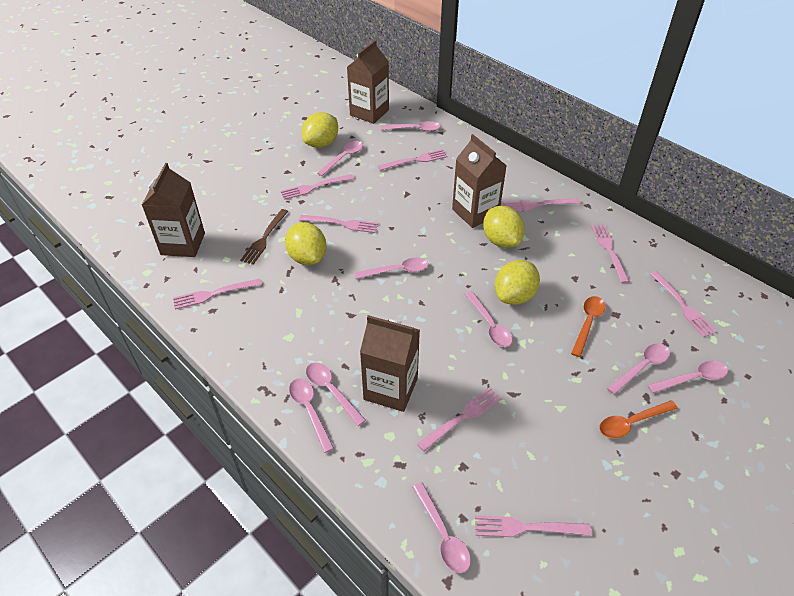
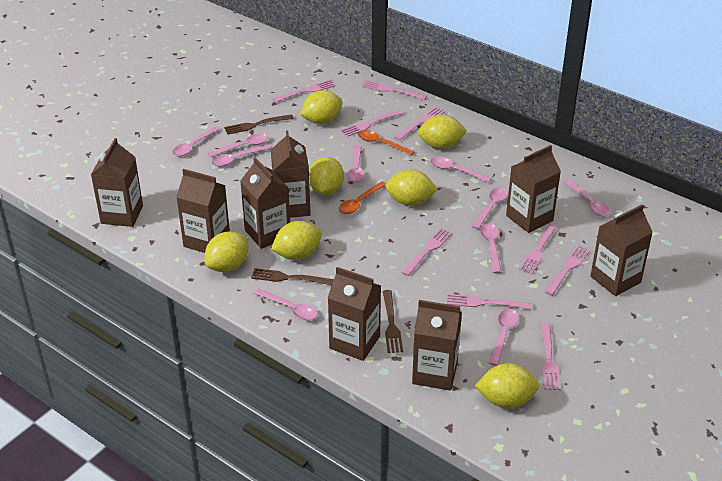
brown carton: 4 -> 8
brown fork: 1 -> 3
pink spoon: 9 -> 10
yellow lemon: 4 -> 7

